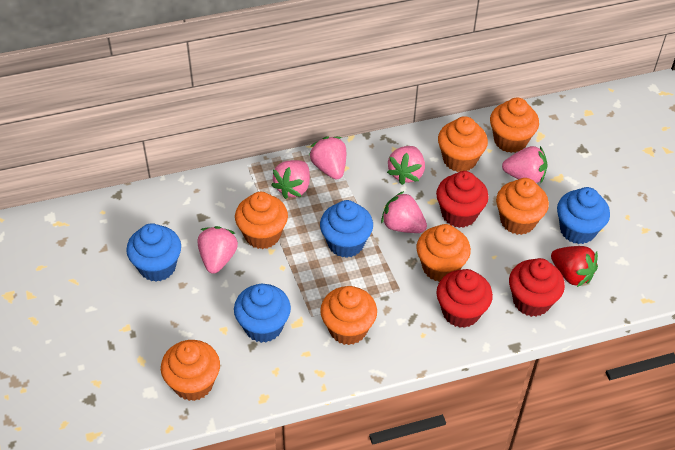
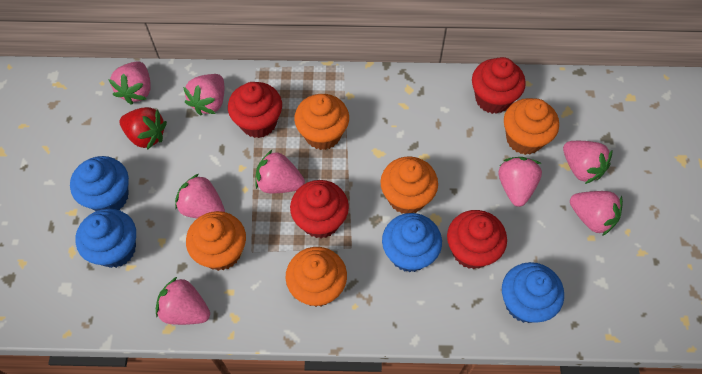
orange cupcake: 7 -> 5
pink strawberry: 6 -> 8
red cupcake: 3 -> 4

